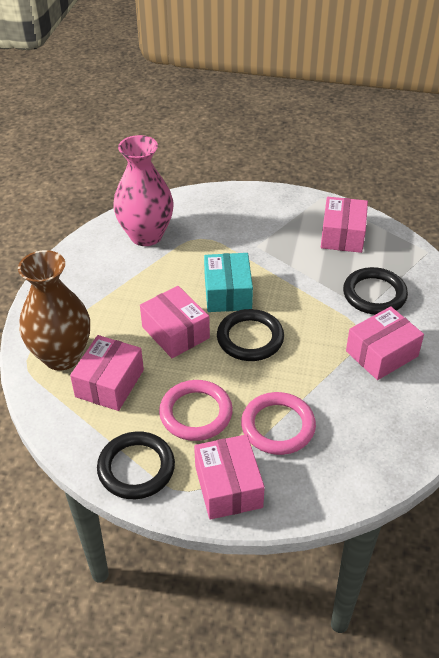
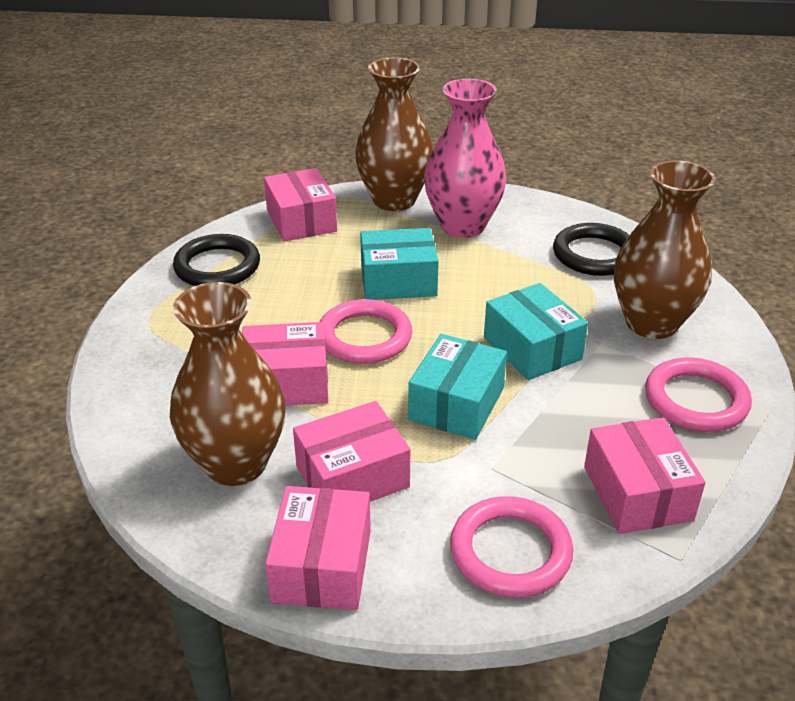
black ring: 3 -> 2
brown vase: 1 -> 3
pink ring: 2 -> 3
turquoise box: 1 -> 3

